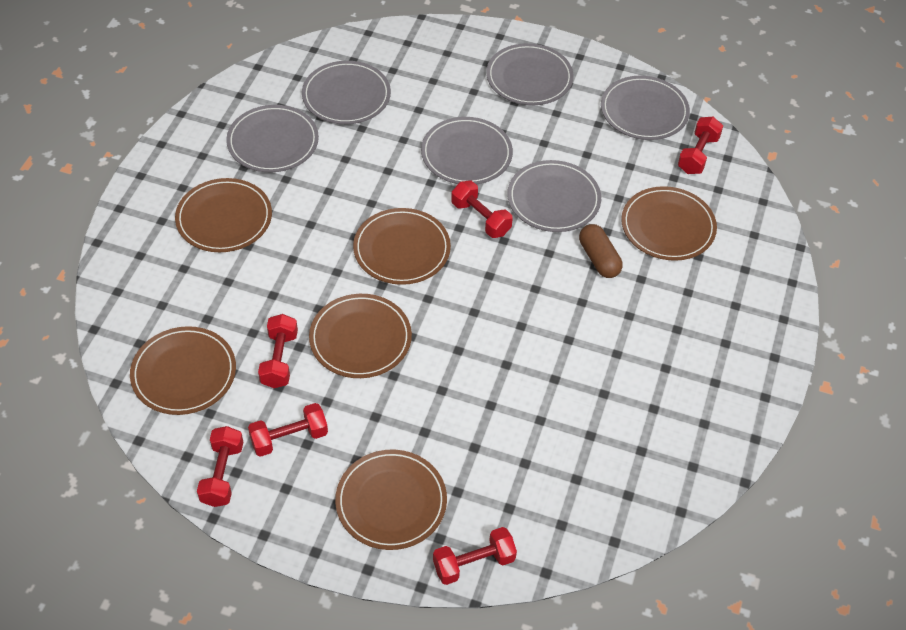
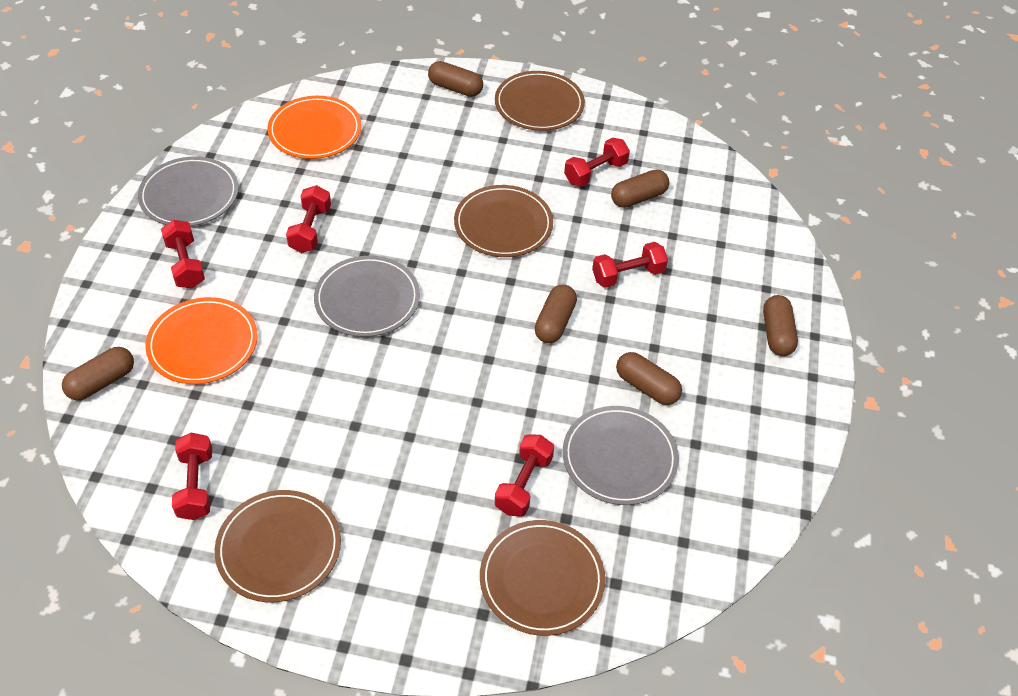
brown capsule: 1 -> 6
brown plate: 6 -> 4
grey plate: 6 -> 3
orange plate: 0 -> 2

